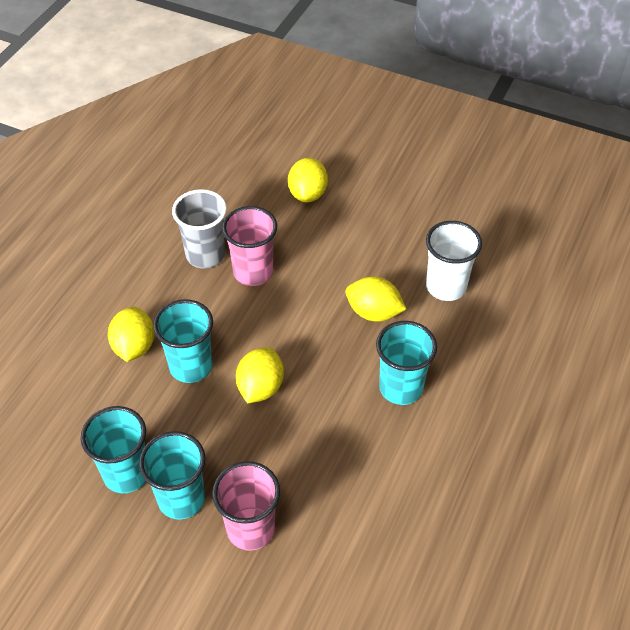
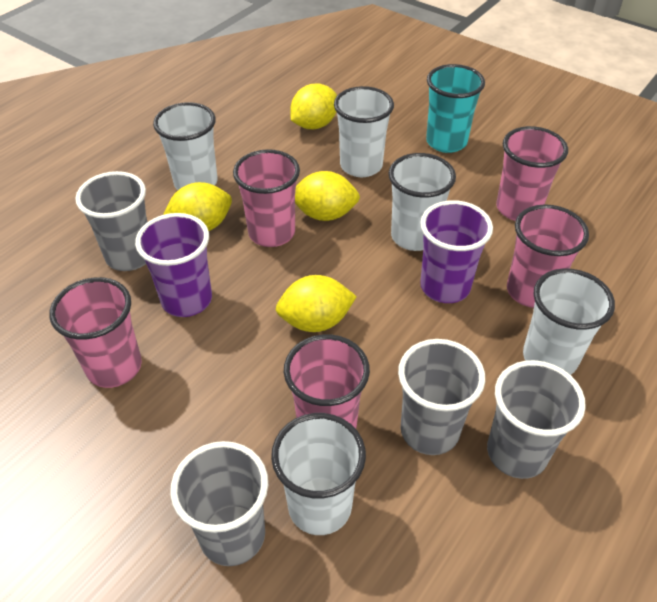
grey cup: 1 -> 4
pink cup: 2 -> 5
purple cup: 0 -> 2
turquoise cup: 4 -> 1
white cup: 1 -> 5

